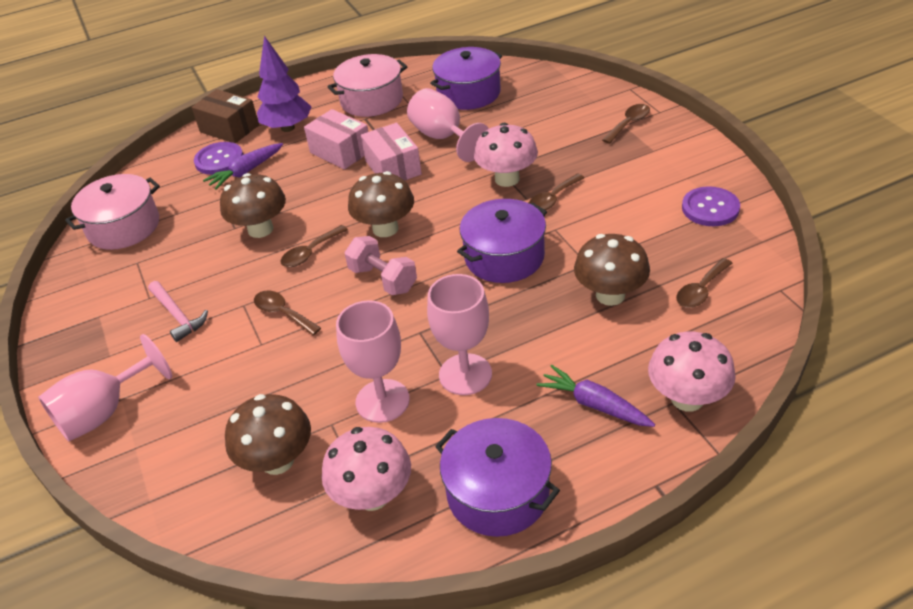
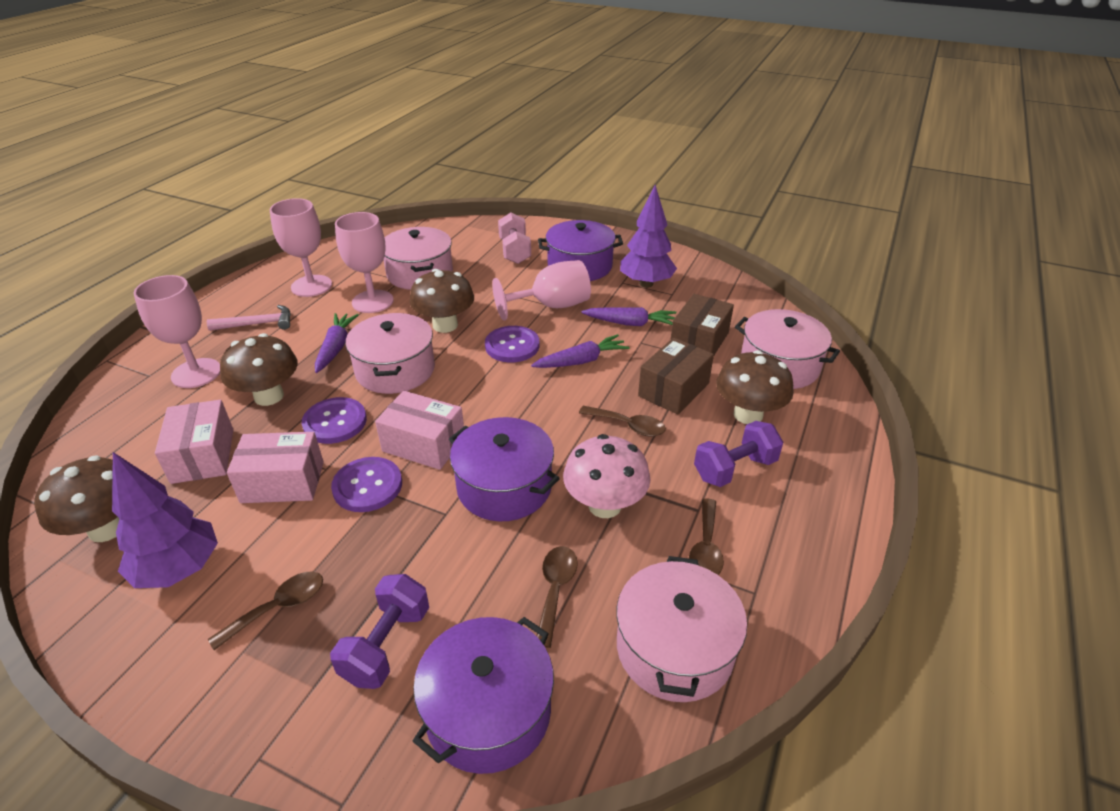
brown box: 1 -> 2
brown spoon: 5 -> 4
pink box: 2 -> 3
pink mushroom: 3 -> 1
pink pot: 2 -> 4
purple button: 2 -> 3
purple carrot: 2 -> 3
purple dumbbell: 0 -> 2
purple tree: 1 -> 2

